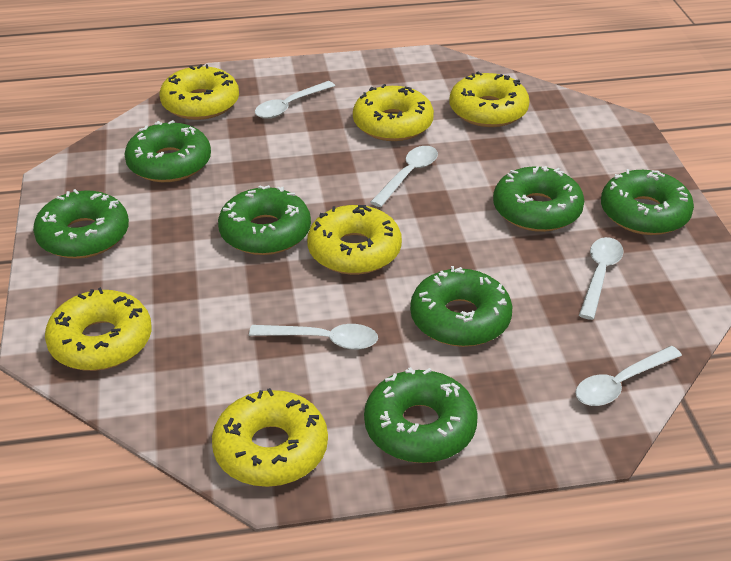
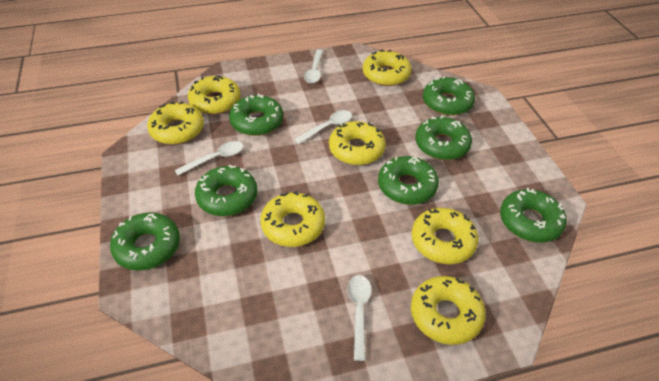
white spoon: 5 -> 4
yellow donut: 6 -> 7

